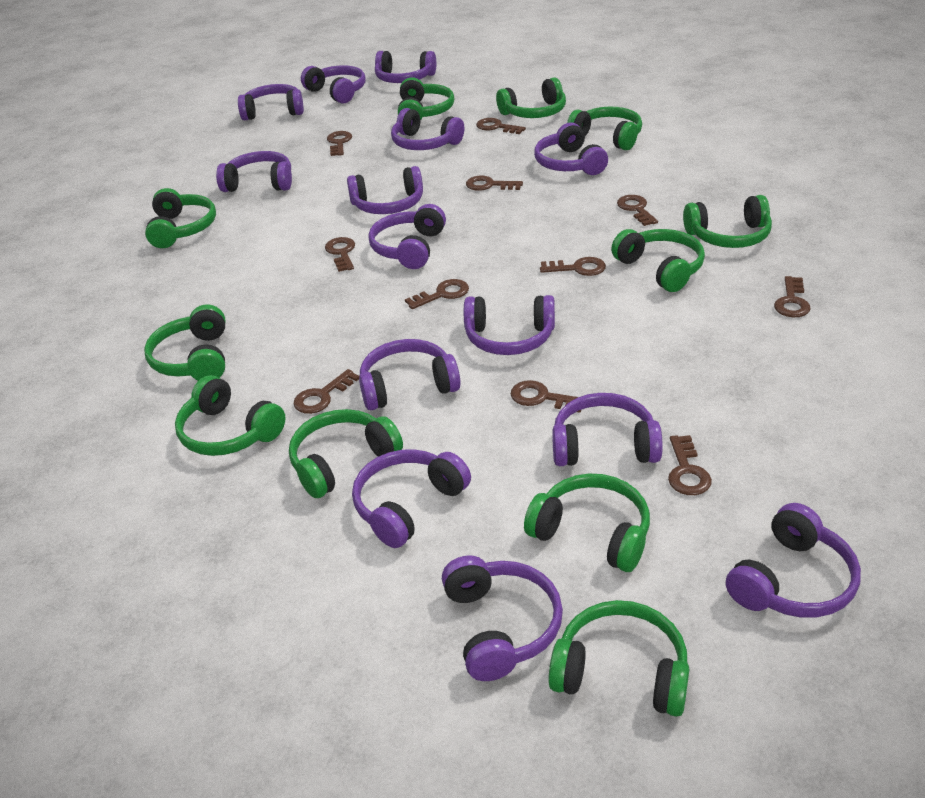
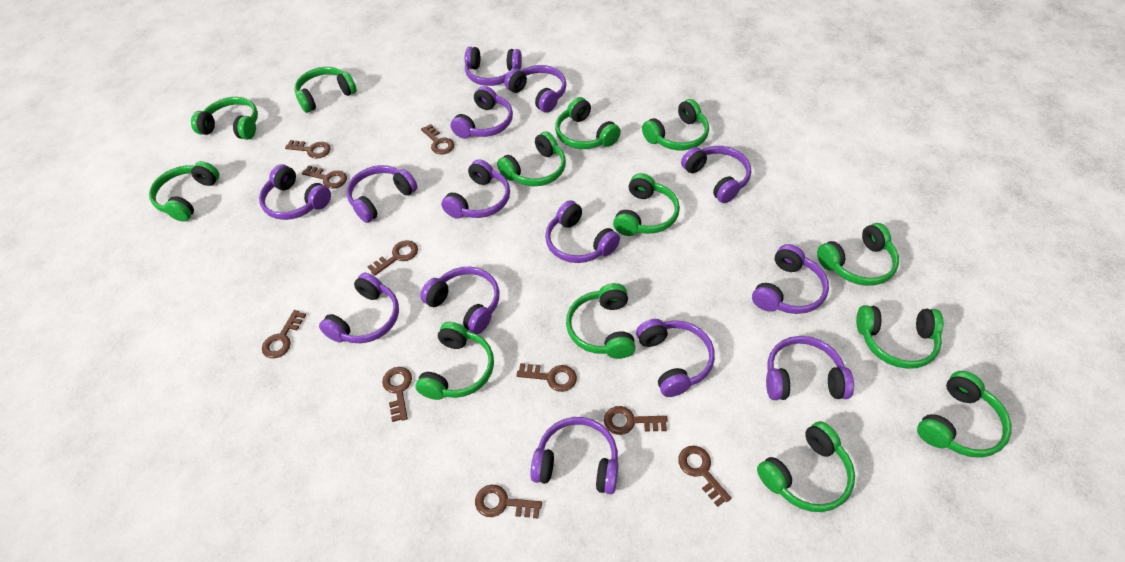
brown key: 11 -> 10
green headphones: 11 -> 13

